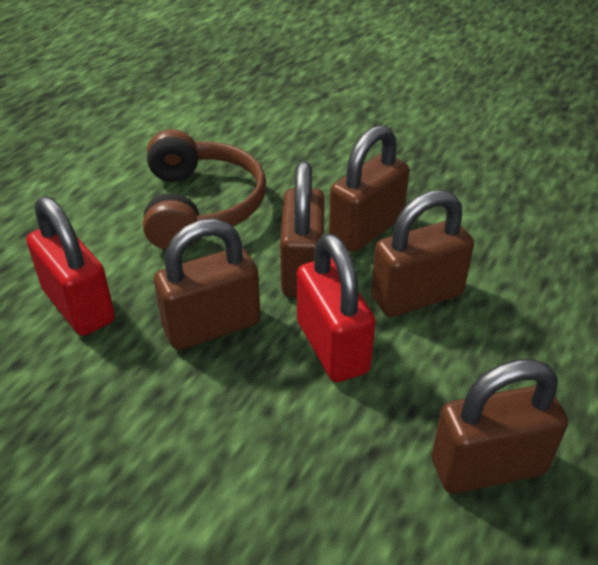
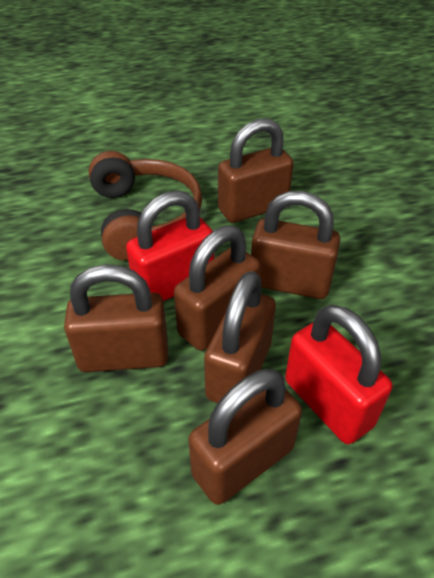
brown padlock: 5 -> 6

